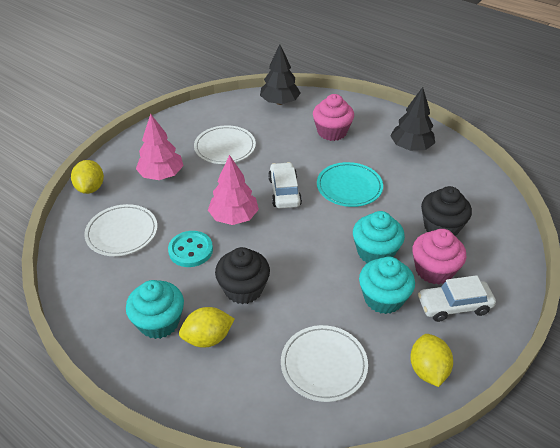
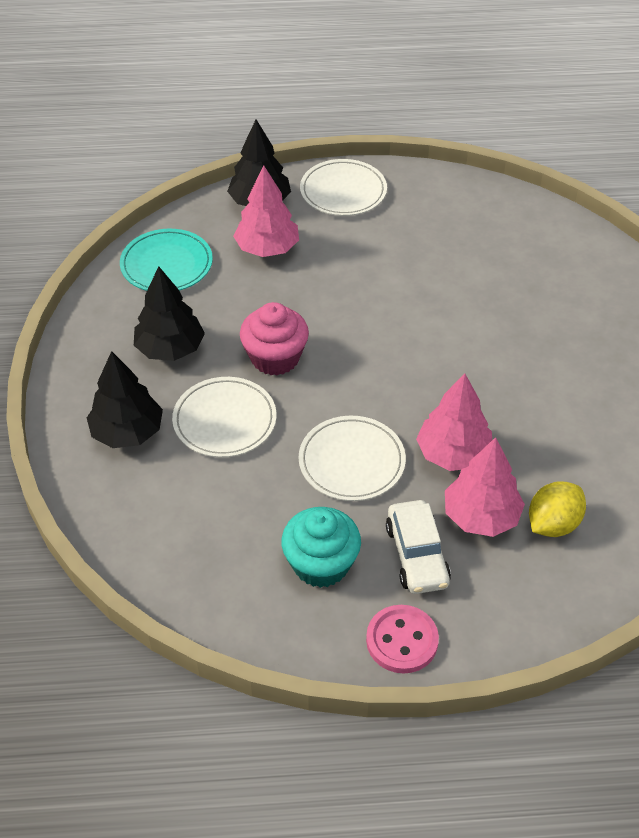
black cupcake: 2 -> 0
black tree: 2 -> 3
pink button: 0 -> 1
pink cupcake: 2 -> 1
pink tree: 2 -> 3
turquoise button: 1 -> 0
turquoise cupcake: 3 -> 1
white car: 2 -> 1
yellow lemon: 3 -> 1

